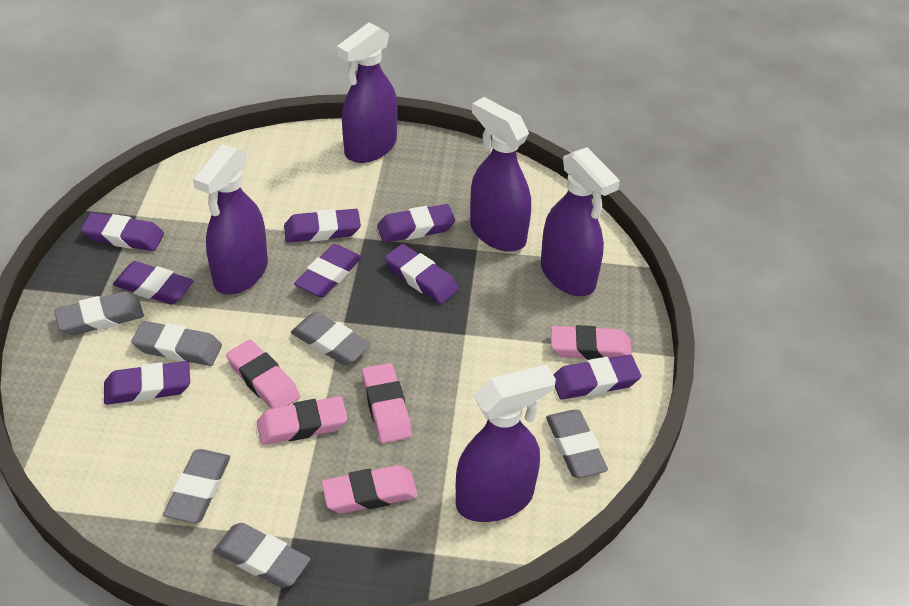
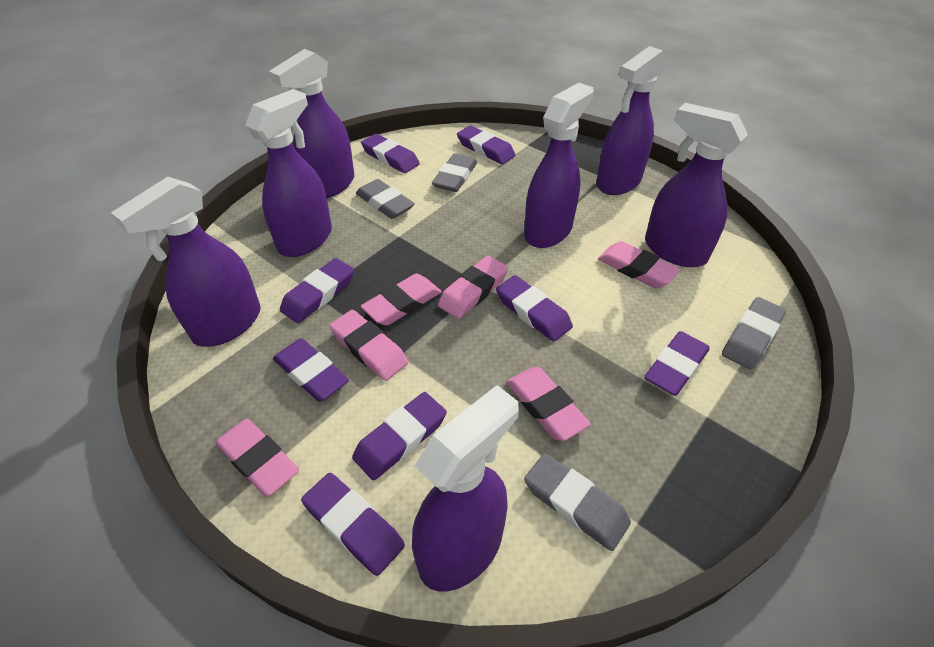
grey eraser: 6 -> 4
pink eraser: 5 -> 6
purple spray bottle: 5 -> 7

